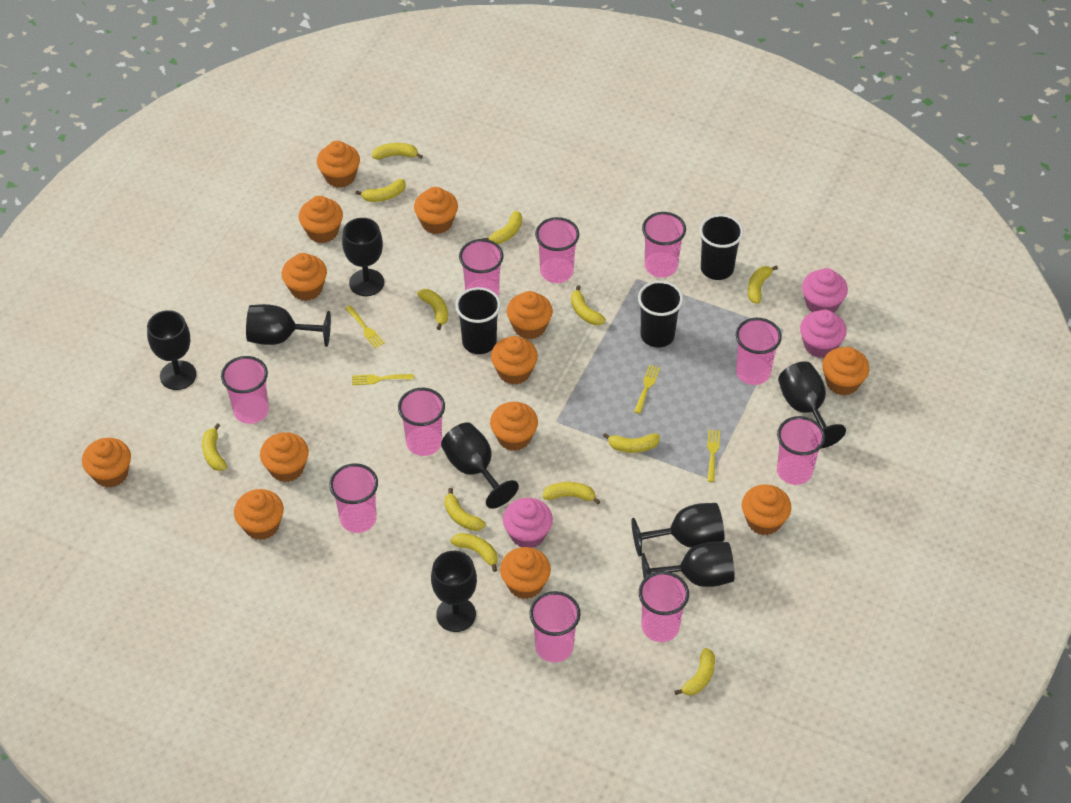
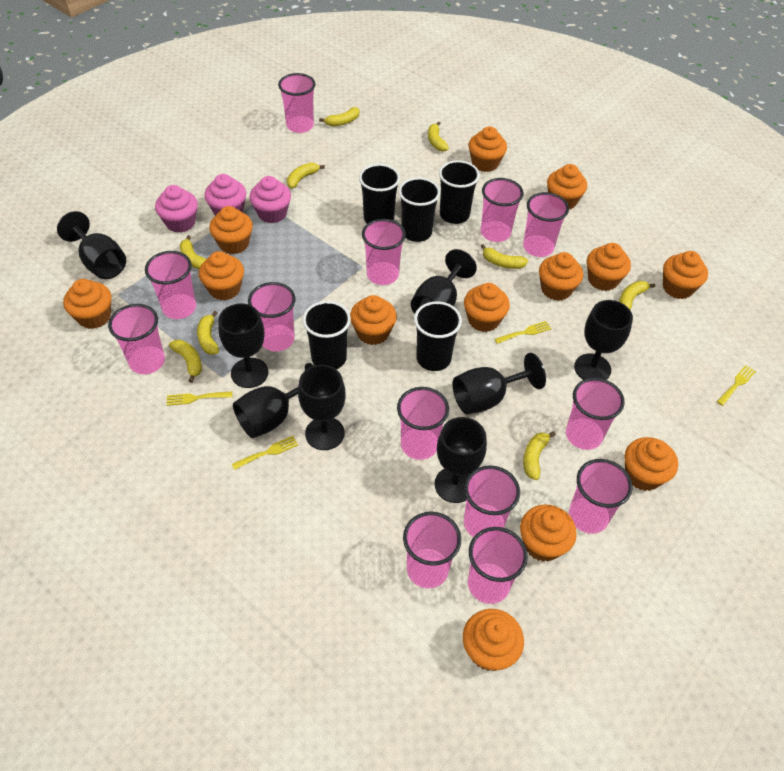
black cup: 3 -> 5
pink cup: 10 -> 13
yellow banana: 12 -> 9

